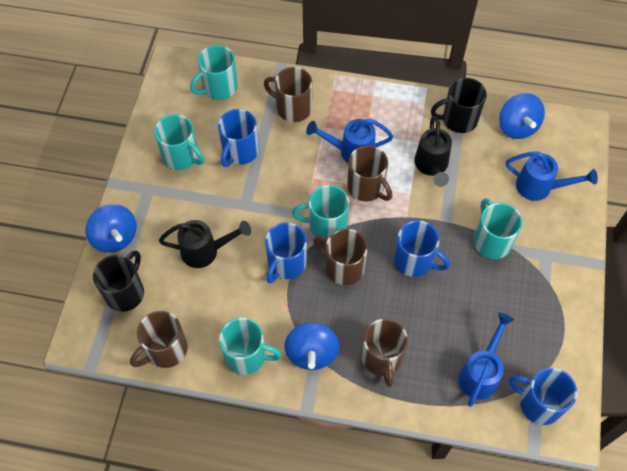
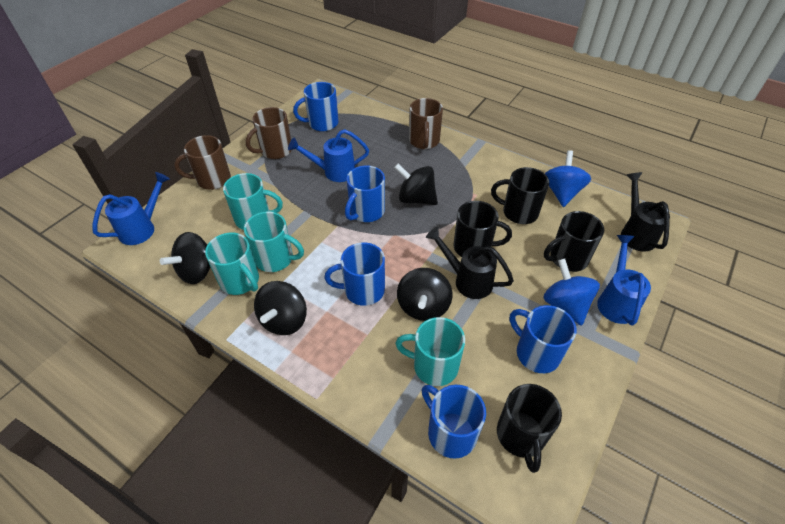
black mug: 2 -> 4
black spinning top: 0 -> 4
blue mug: 4 -> 5
blue spinning top: 3 -> 2
brown mug: 5 -> 3
turquoise mug: 5 -> 4

